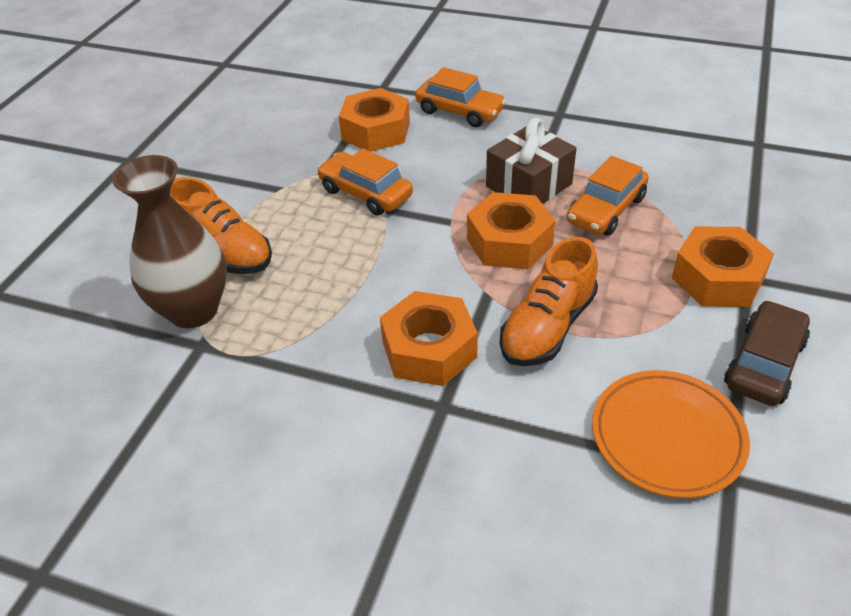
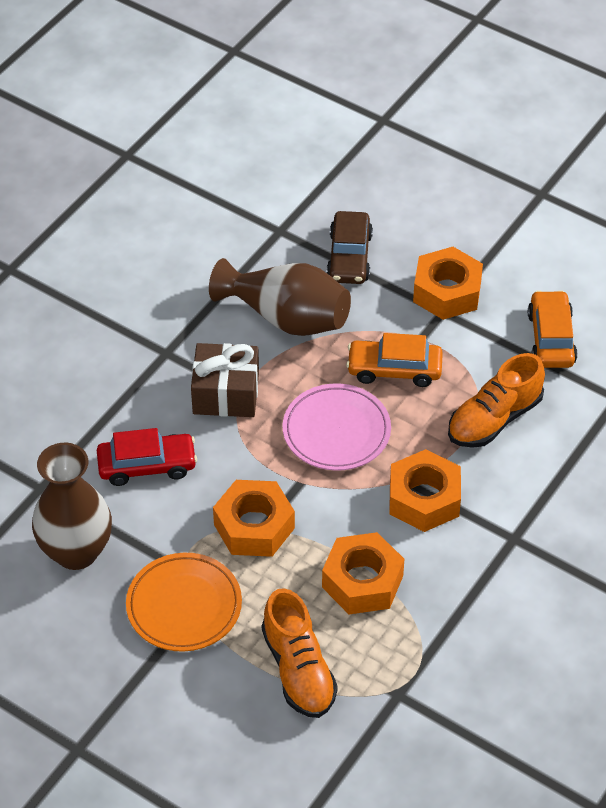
brown vase: 1 -> 2
orange car: 3 -> 2
pink plate: 0 -> 1
red car: 0 -> 1

